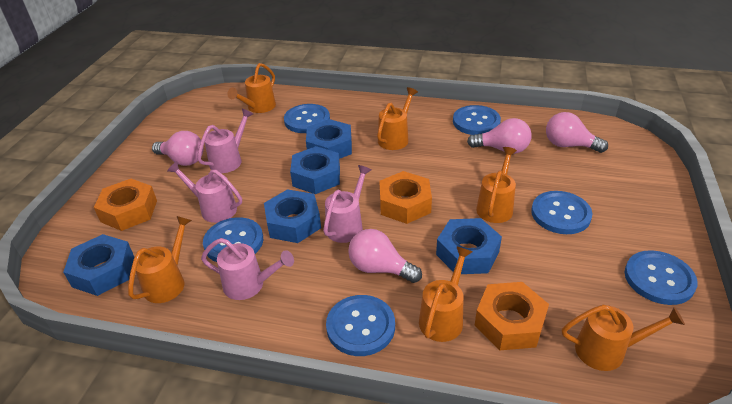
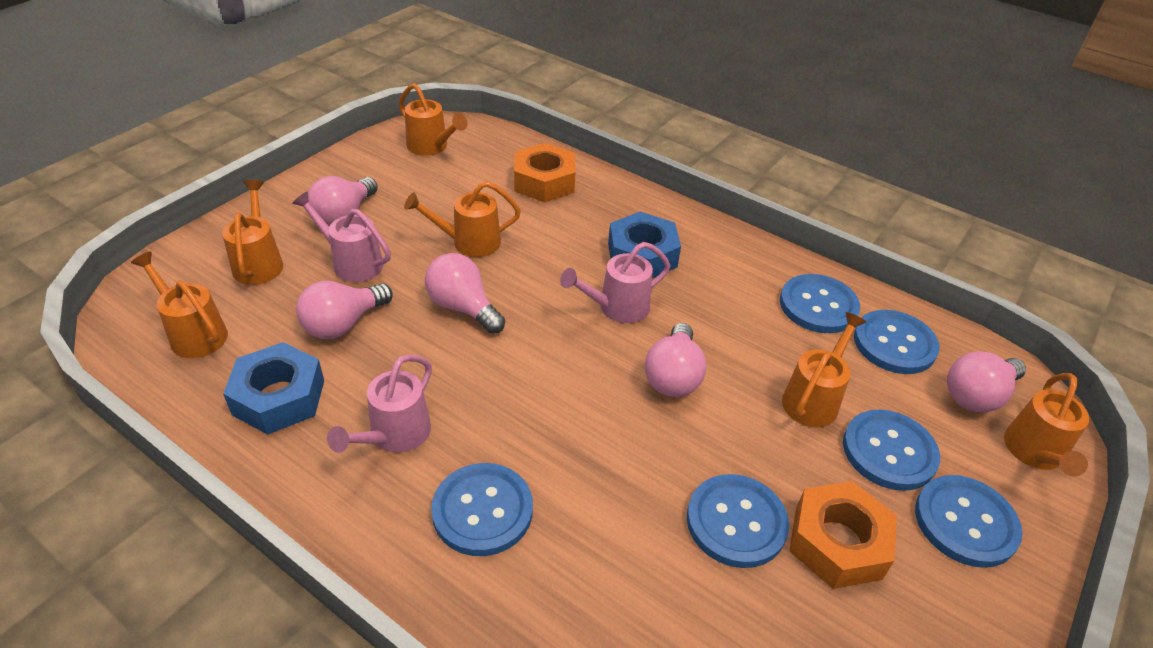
blue nut: 5 -> 2
orange nut: 3 -> 2
pink light bulb: 4 -> 5
pink watering can: 4 -> 3

